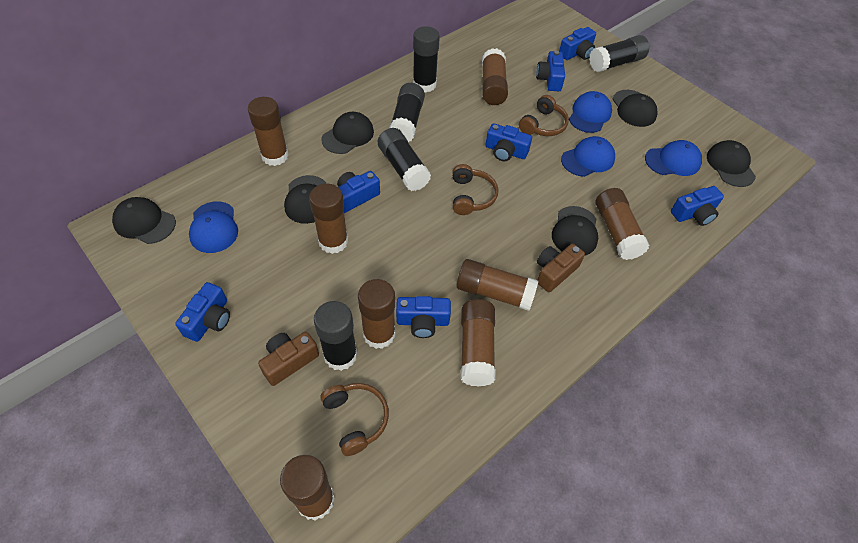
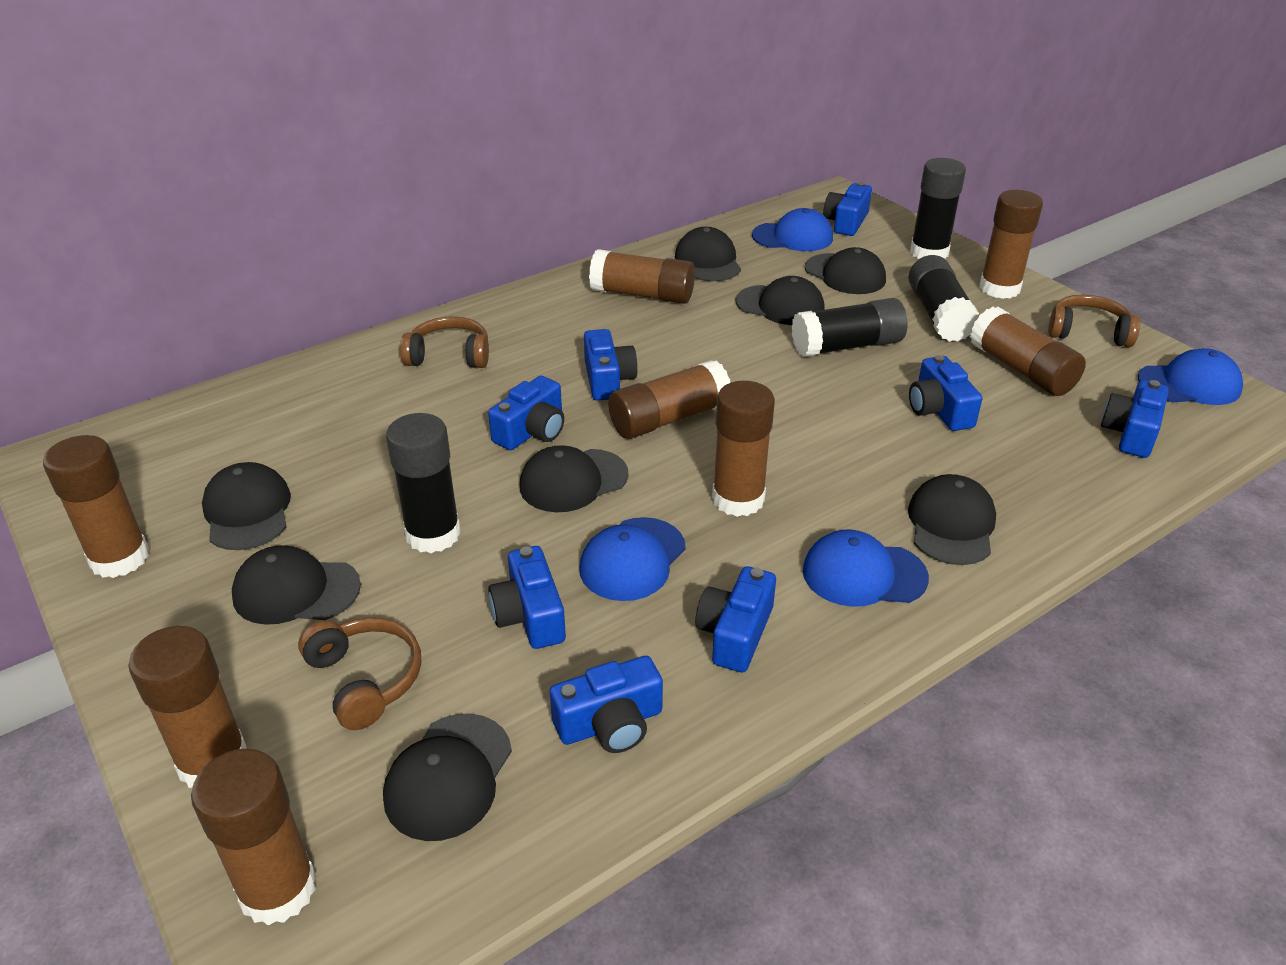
black cap: 6 -> 8
black glue stick: 5 -> 4
blue camera: 7 -> 8
brown camera: 2 -> 0

